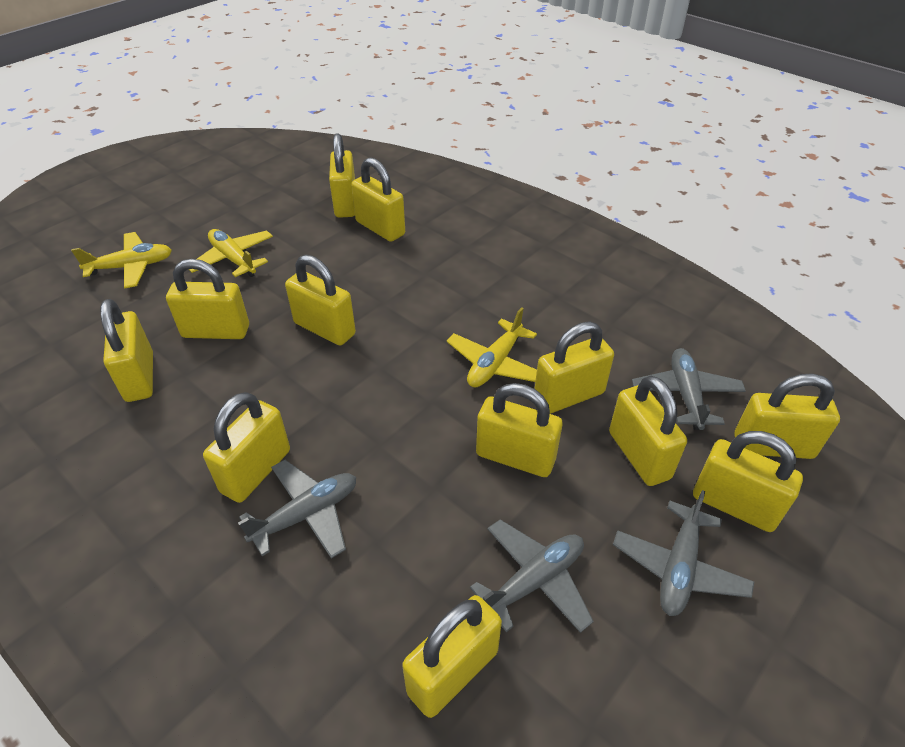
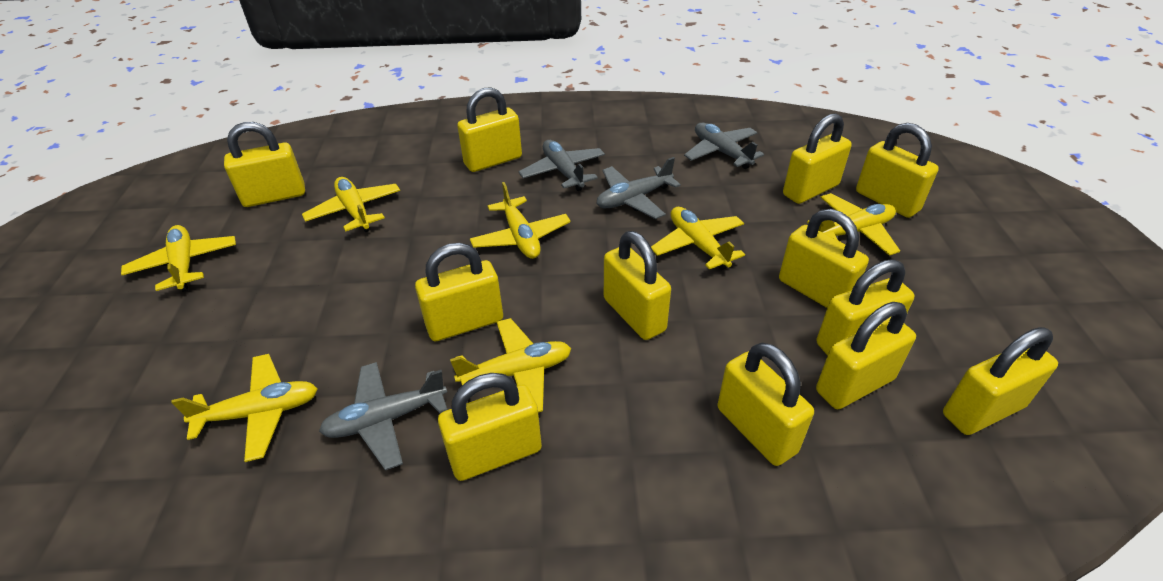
yellow plane: 3 -> 7

